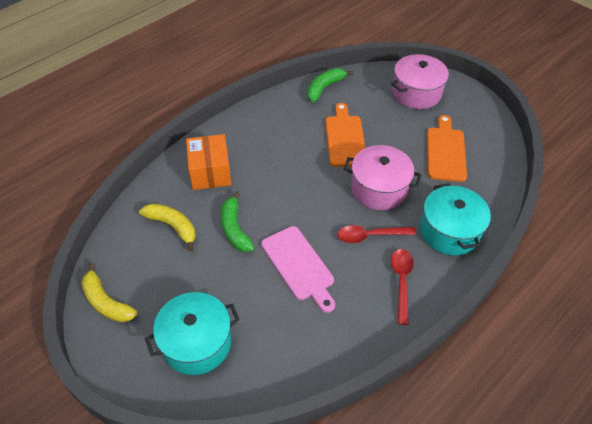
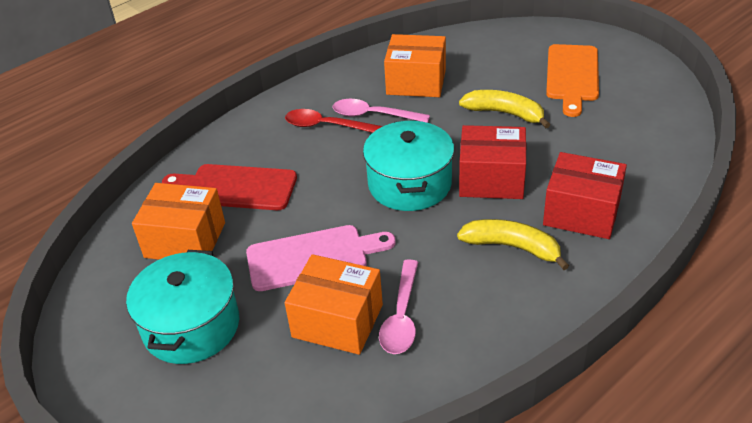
green banana: 2 -> 0
orange box: 1 -> 3
orange cutting board: 2 -> 1
pink pot: 2 -> 0
pink spoon: 0 -> 2
red box: 0 -> 2
red cutting board: 0 -> 1
red spoon: 2 -> 1

